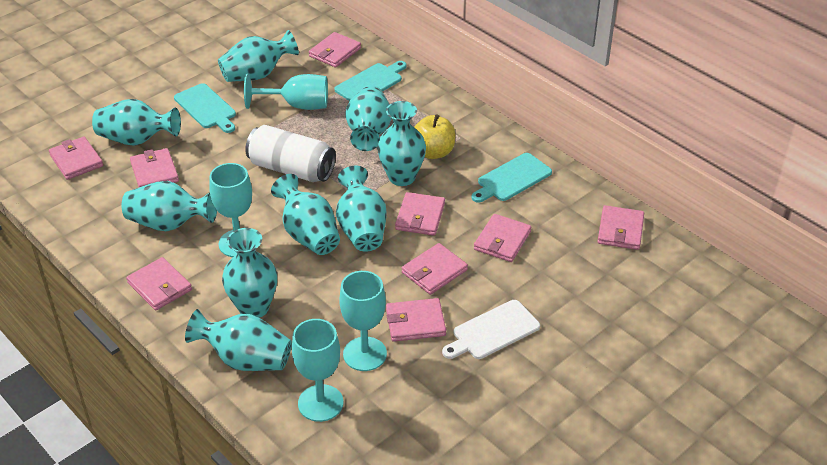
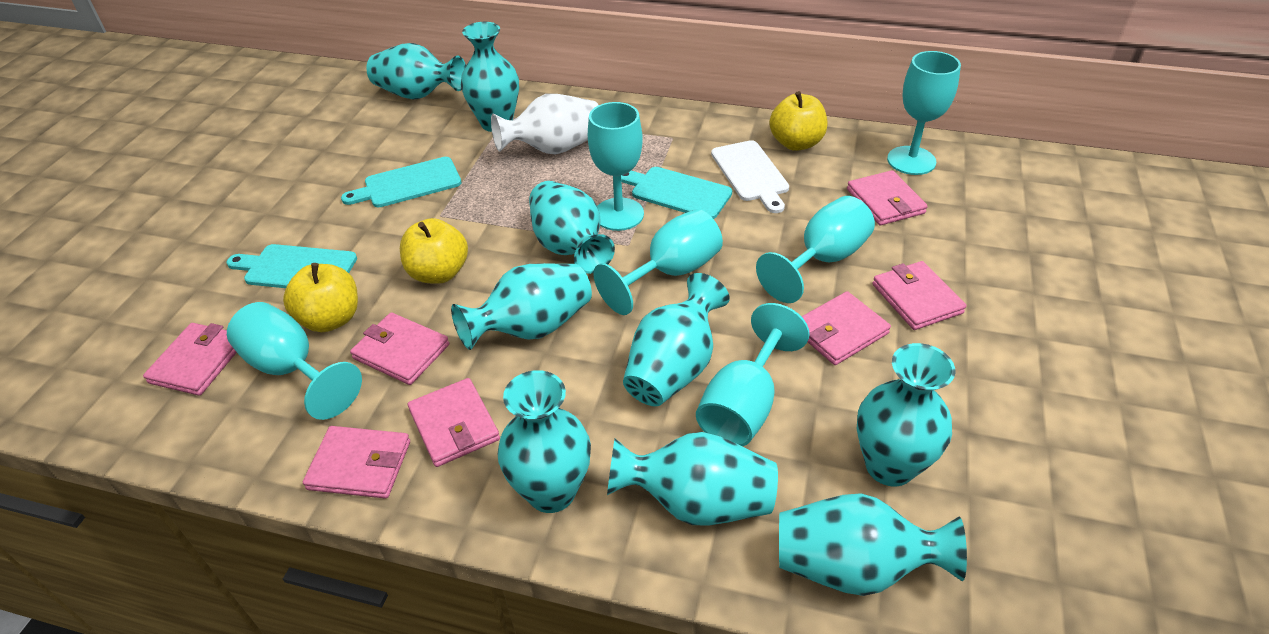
pink wallet: 9 -> 7
turquoise goblet: 4 -> 6
white can: 1 -> 0
white vase: 0 -> 1
yellow apple: 1 -> 3

